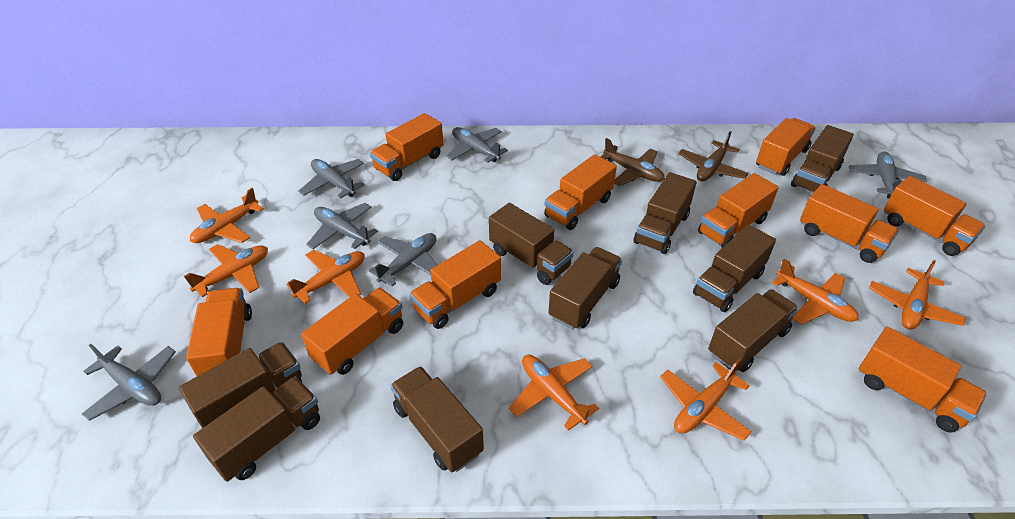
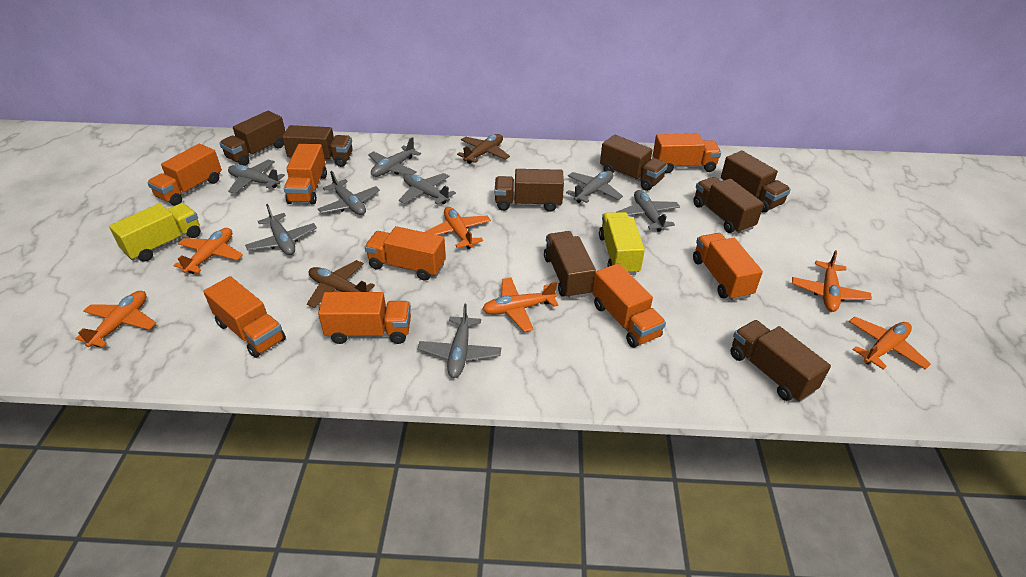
brown truck: 9 -> 8
grey plane: 6 -> 8
orange plane: 7 -> 6
orange truck: 10 -> 8
yellow truck: 0 -> 2

